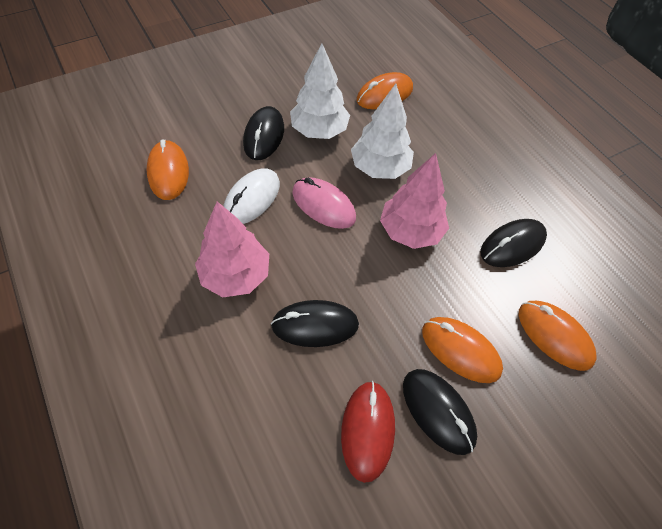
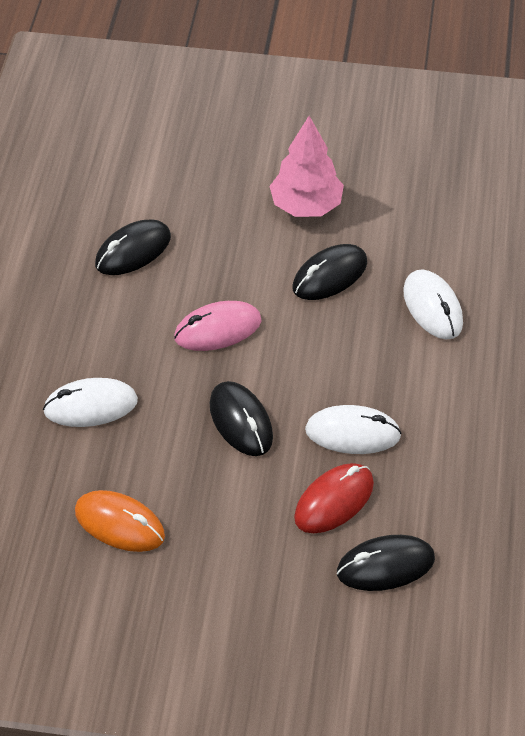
orange mouse: 4 -> 1
pink tree: 2 -> 1
white mouse: 1 -> 3
white tree: 2 -> 0

